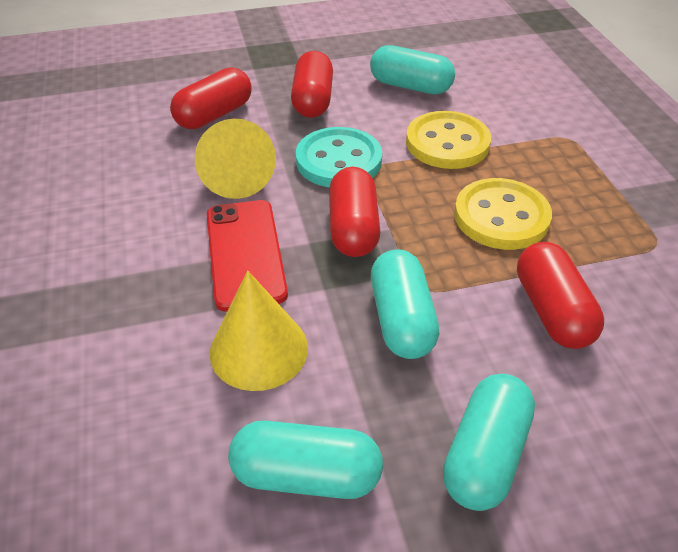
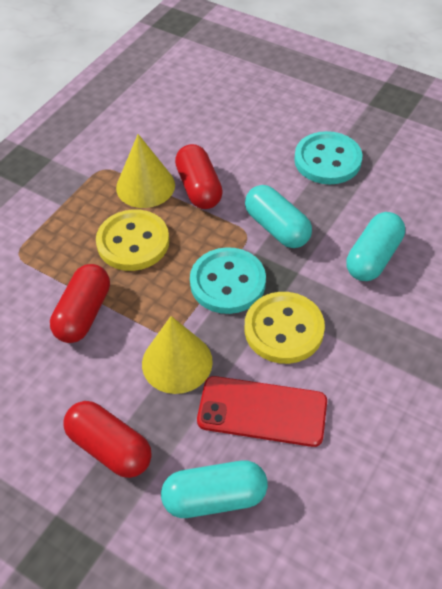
red capsule: 4 -> 3
turquoise button: 1 -> 2
turquoise capsule: 4 -> 3

